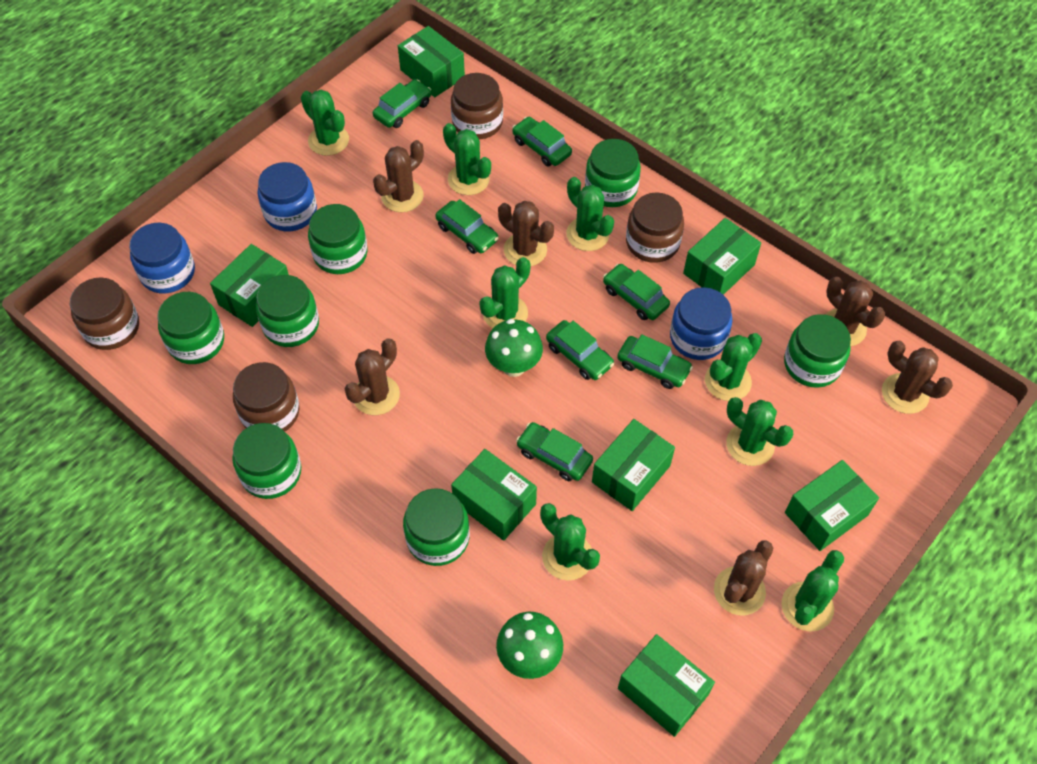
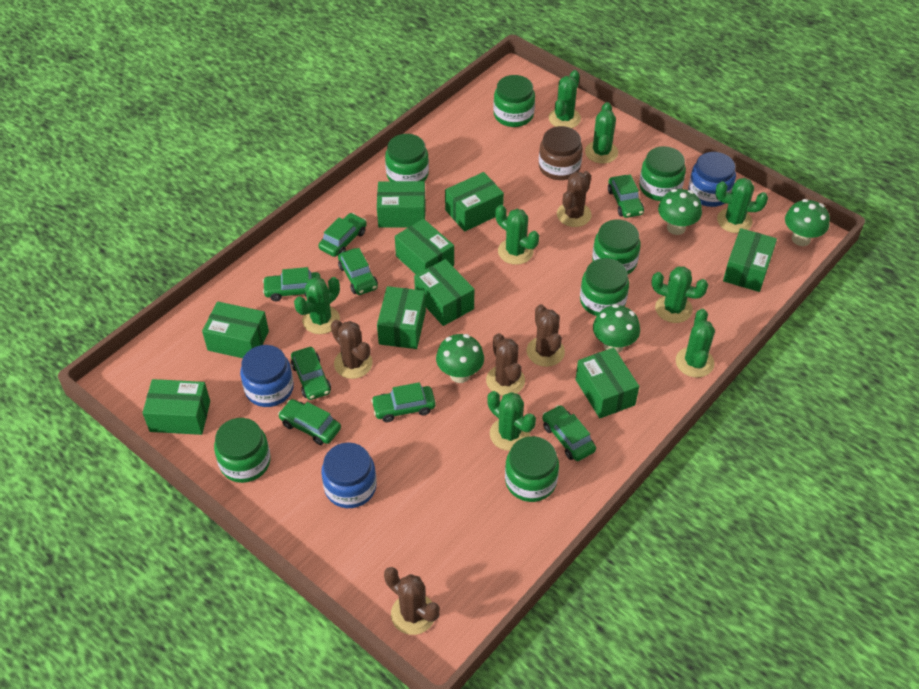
brown cactus: 6 -> 5
brown jar: 4 -> 1
green box: 7 -> 9
green car: 7 -> 8
green mushroom: 2 -> 4

